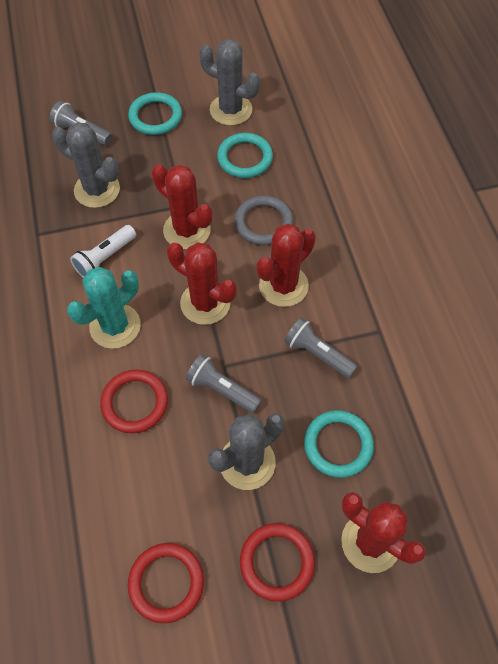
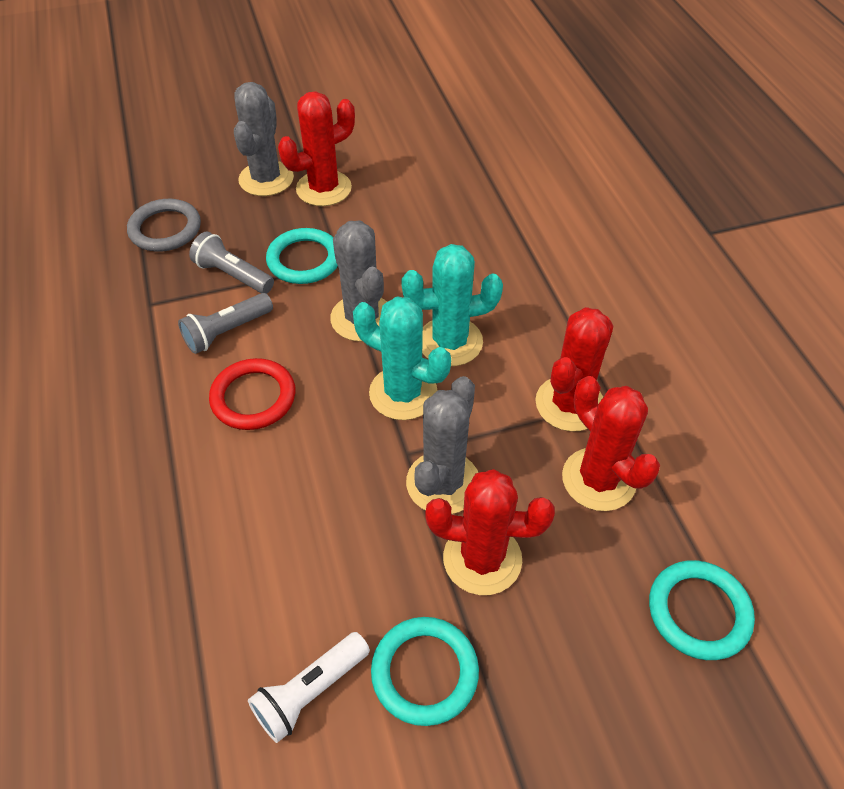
grey flashlight: 3 -> 2
red ring: 3 -> 1
turquoise cactus: 1 -> 2

